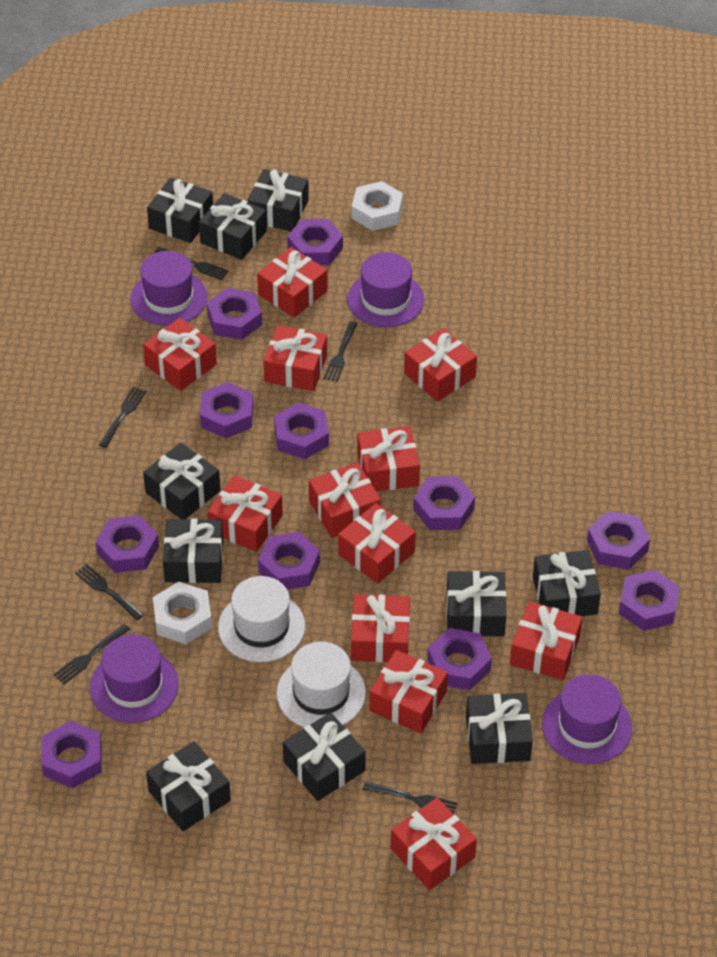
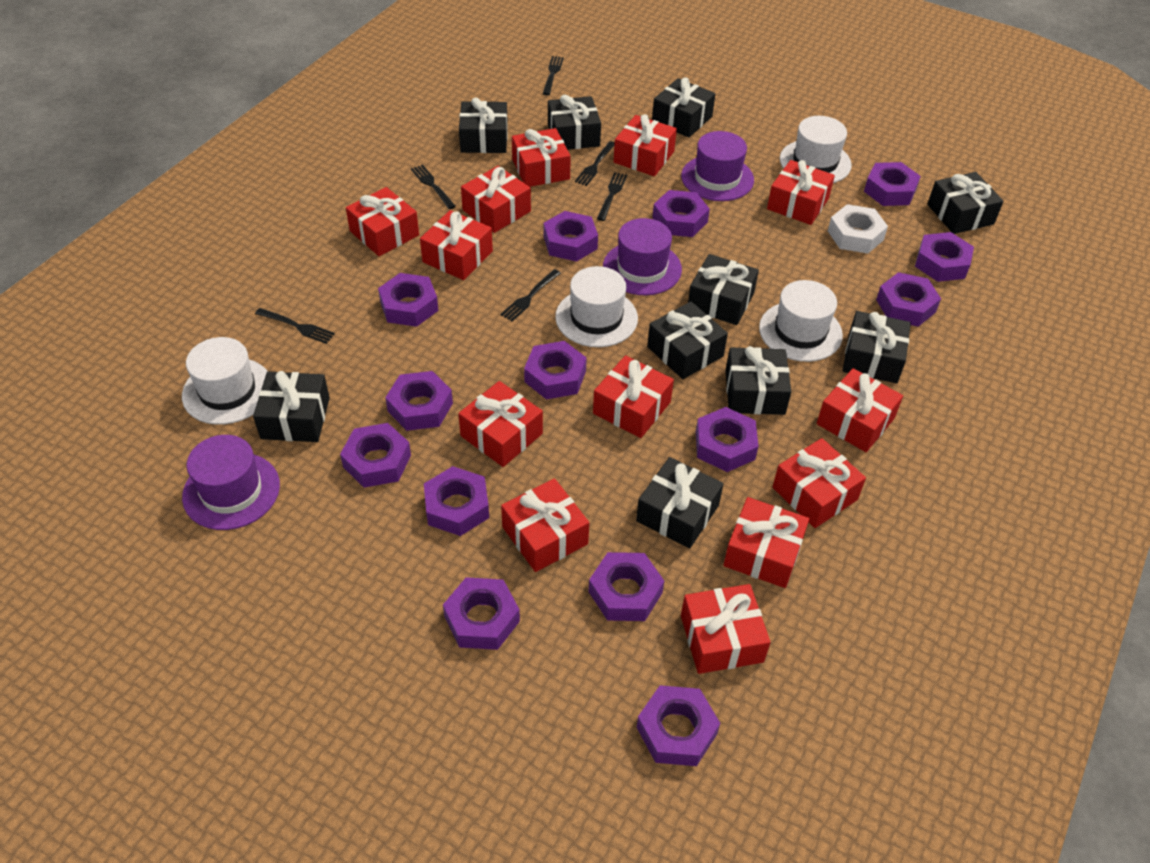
purple hat: 4 -> 3
purple nut: 11 -> 14
red gift: 12 -> 13
white hat: 2 -> 4
white nut: 2 -> 1

